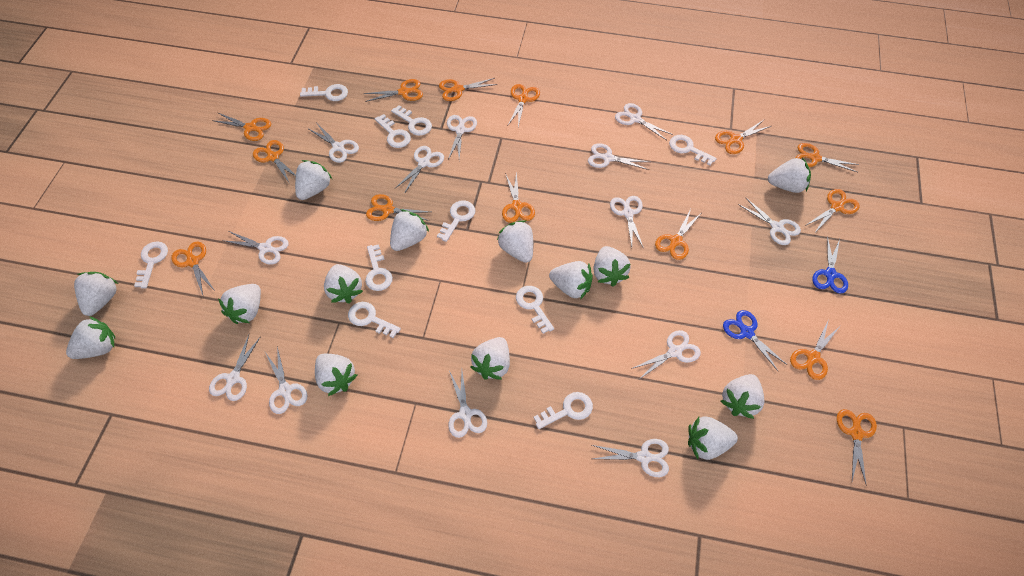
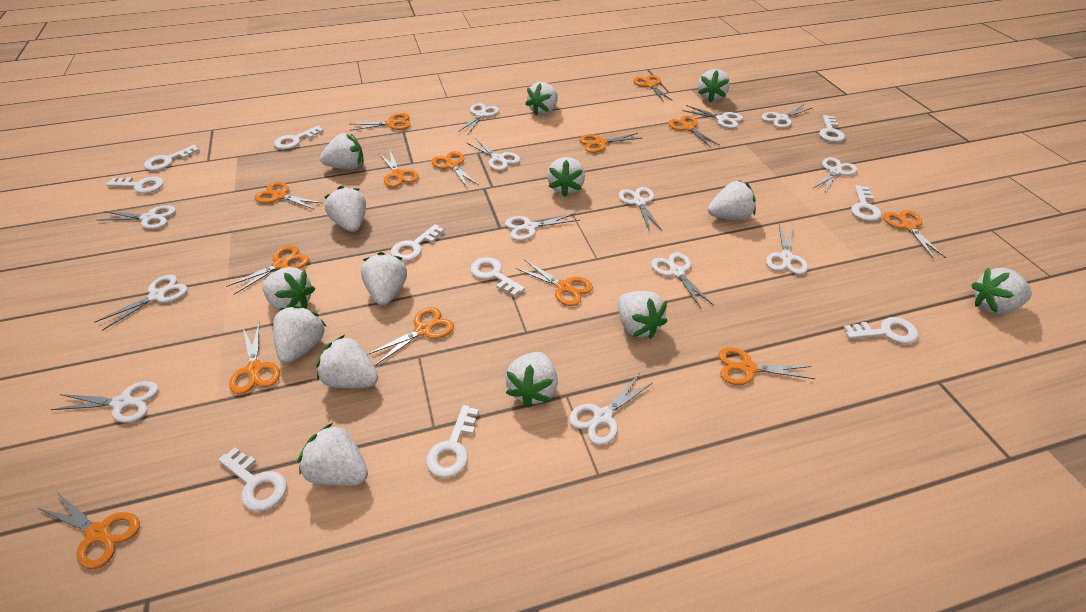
blue scissors: 2 -> 0

